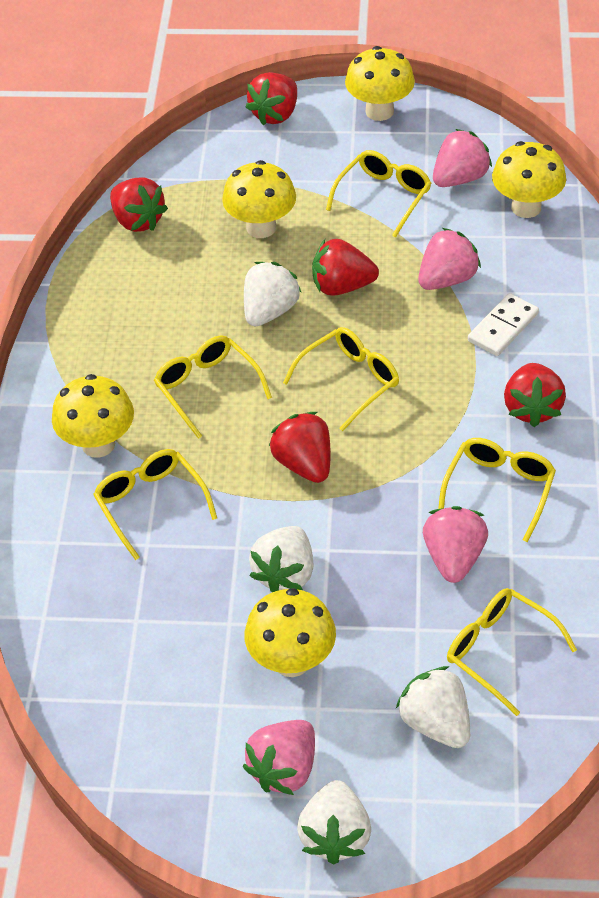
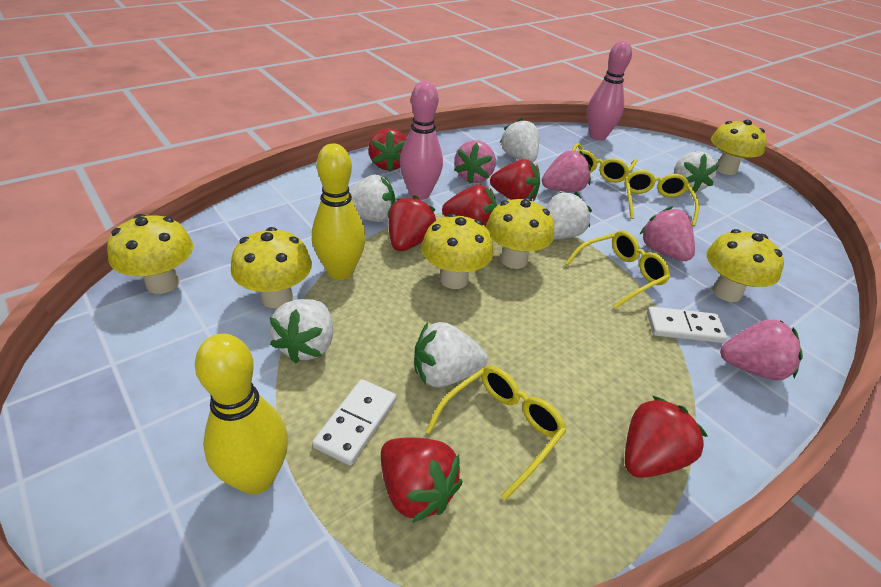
pink bowling pin: 0 -> 2
red strawberry: 5 -> 6
white domino: 1 -> 2
white strawberry: 4 -> 6
yellow bowling pin: 0 -> 2
yellow glasses: 6 -> 4
yellow mushroom: 5 -> 6

